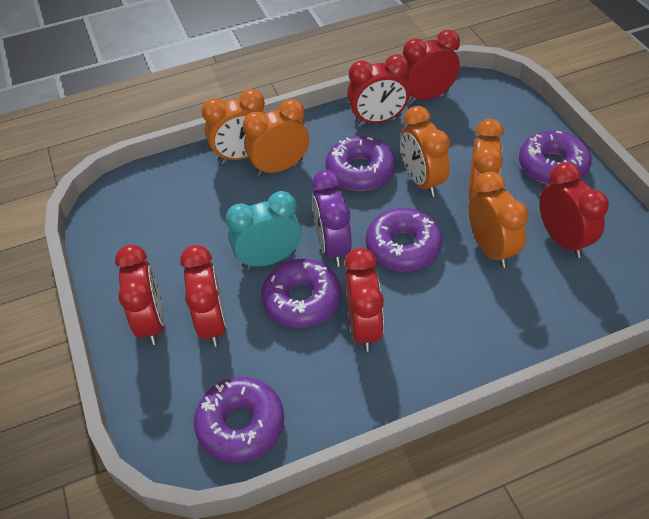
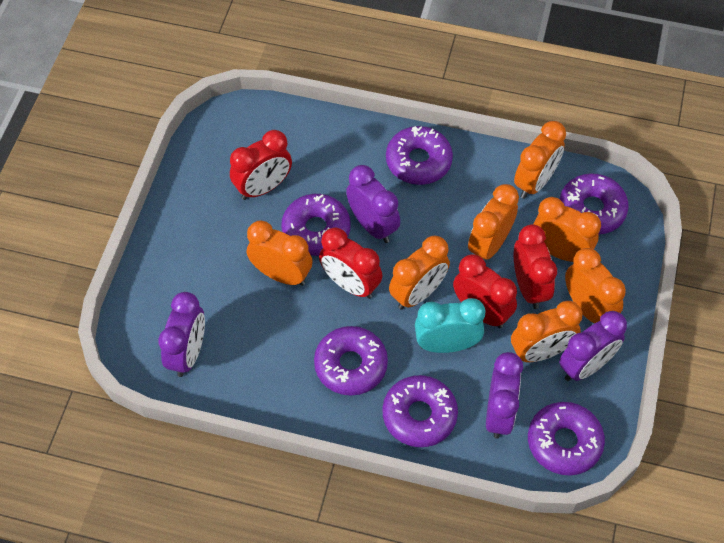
orange clock: 5 -> 7
purple clock: 1 -> 4
purple donut: 5 -> 6
red clock: 6 -> 4

